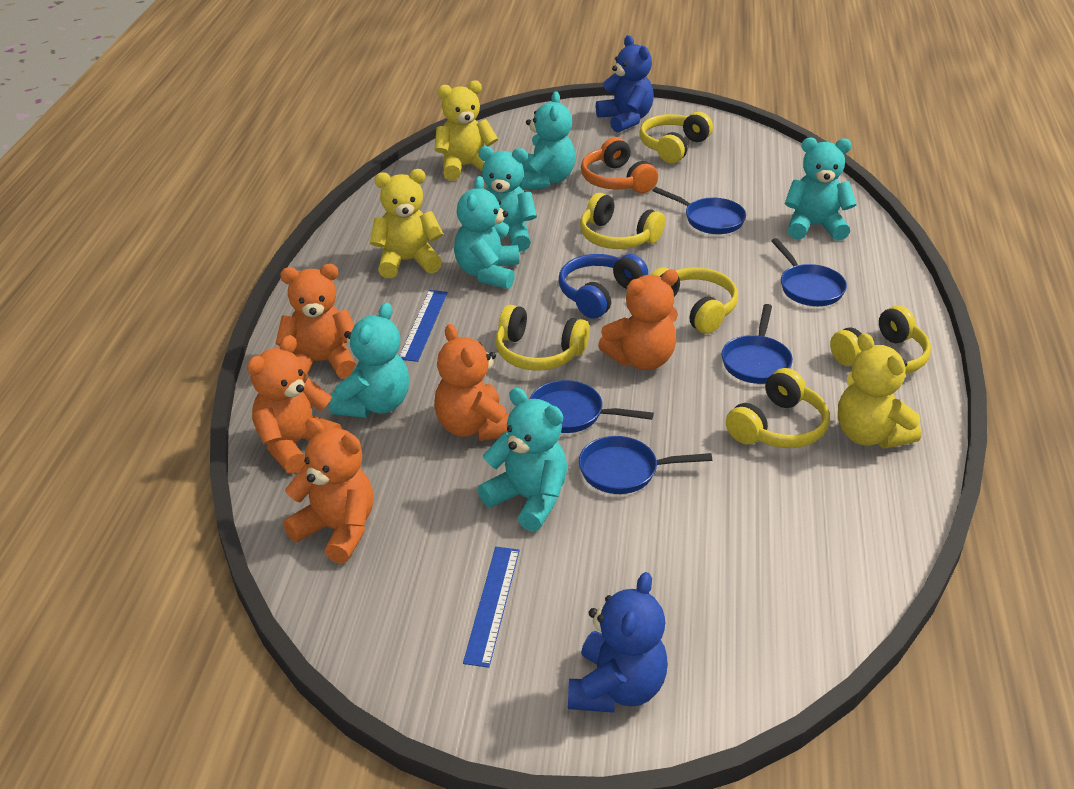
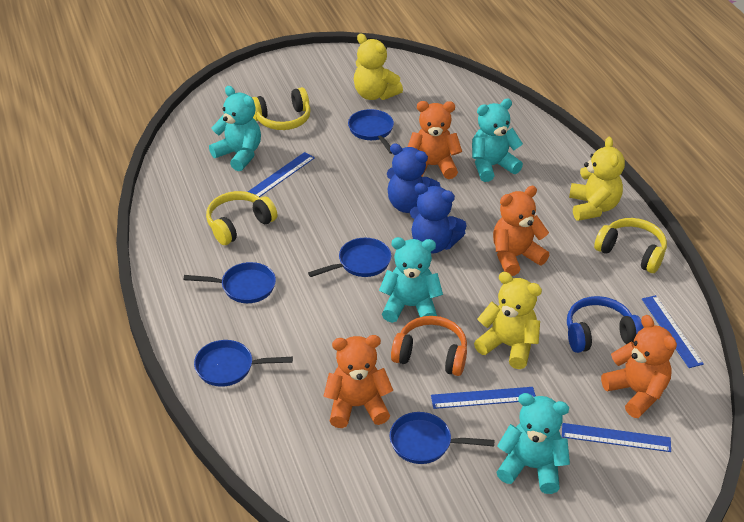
blue ruler: 2 -> 4
orange teddy bear: 5 -> 4
turquoise teddy bear: 6 -> 4
yellow headphones: 6 -> 3

